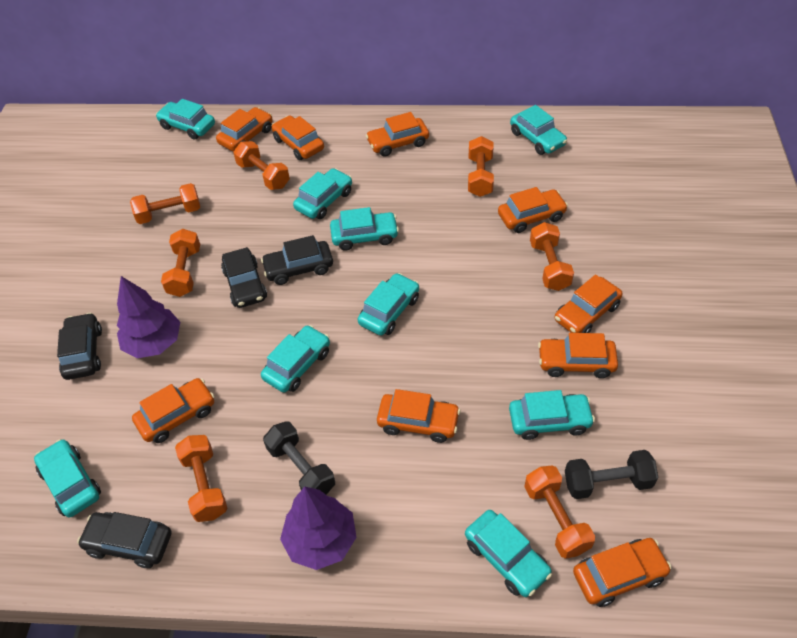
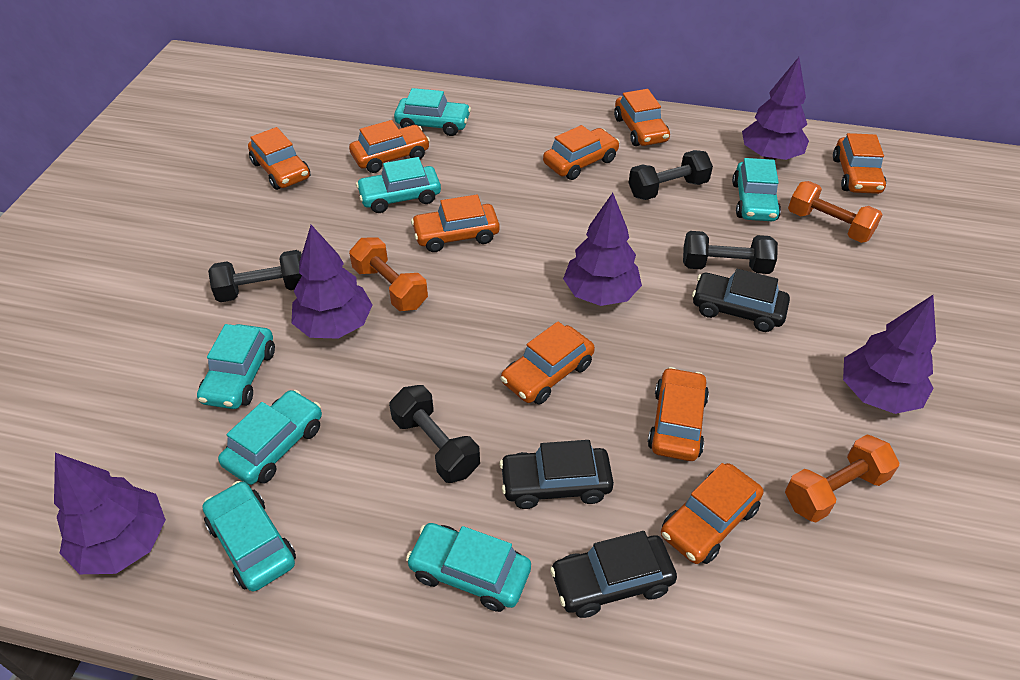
black car: 4 -> 3
black dumbbell: 2 -> 4
orange dumbbell: 7 -> 3
purple tree: 2 -> 5
turquoise car: 9 -> 7

